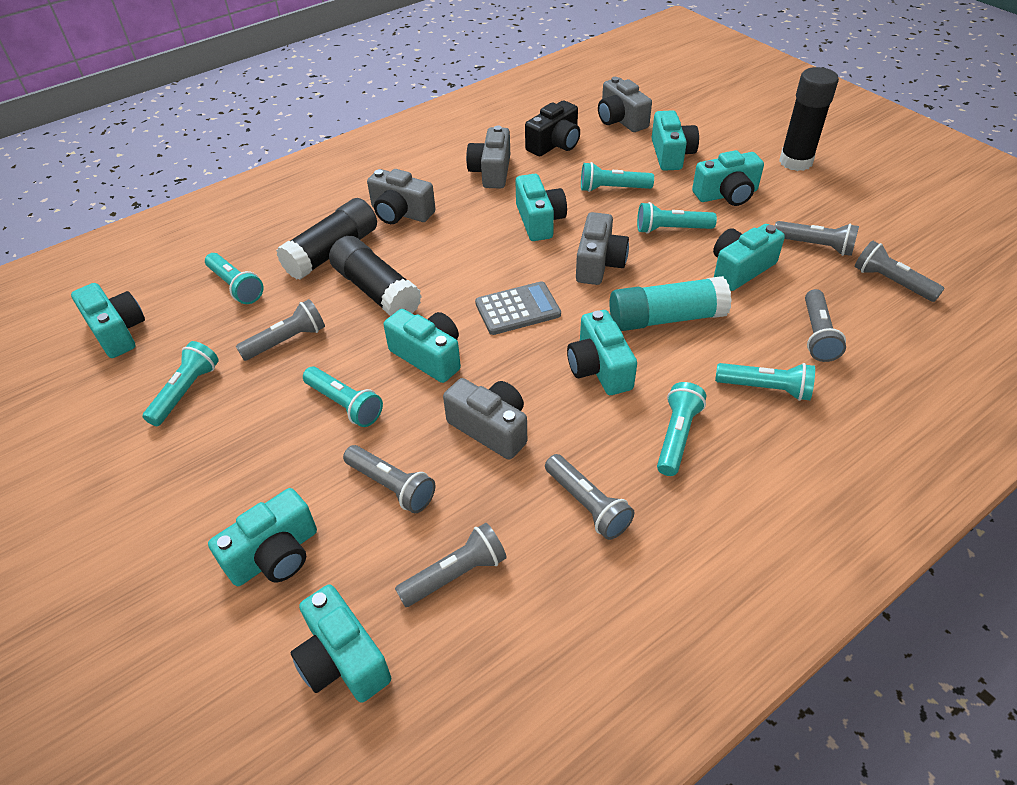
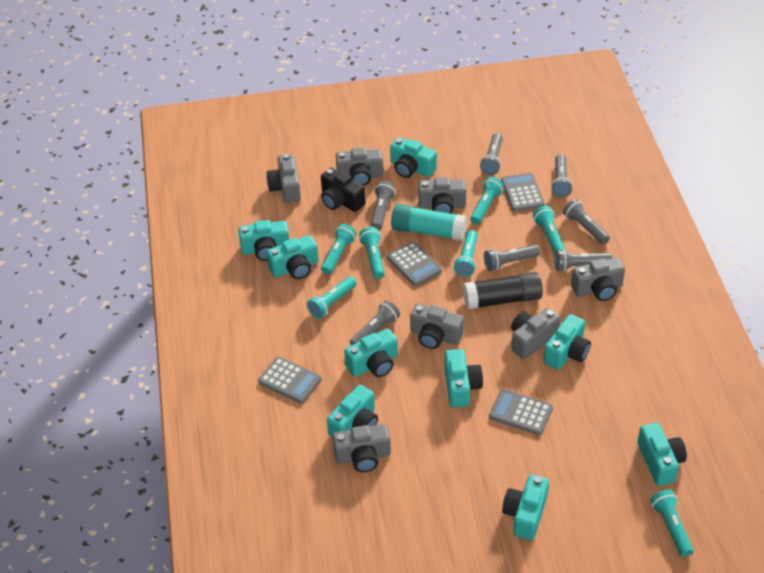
black glue stick: 3 -> 1
grey calculator: 1 -> 4
grey camera: 5 -> 7

